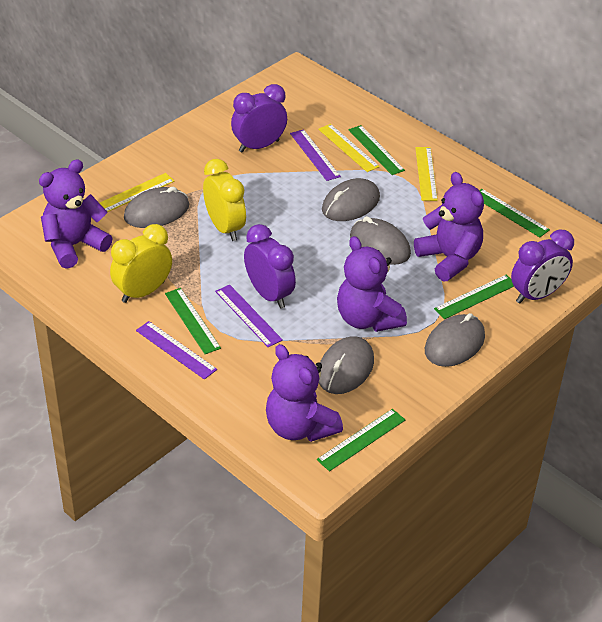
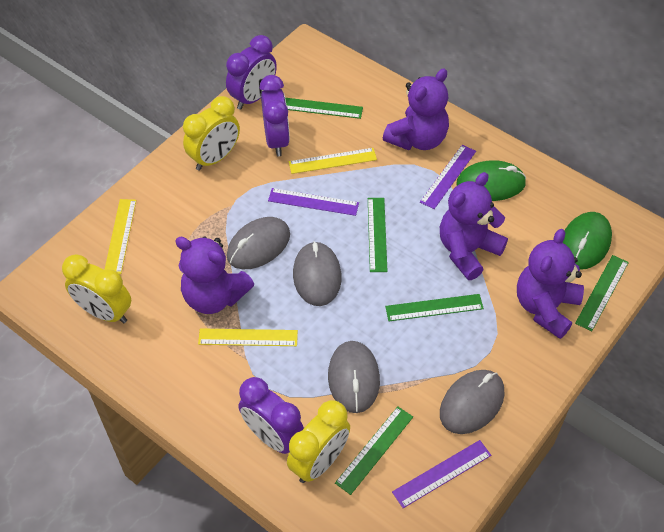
green mouse: 0 -> 2
grey mouse: 5 -> 4
yellow clock: 2 -> 3

